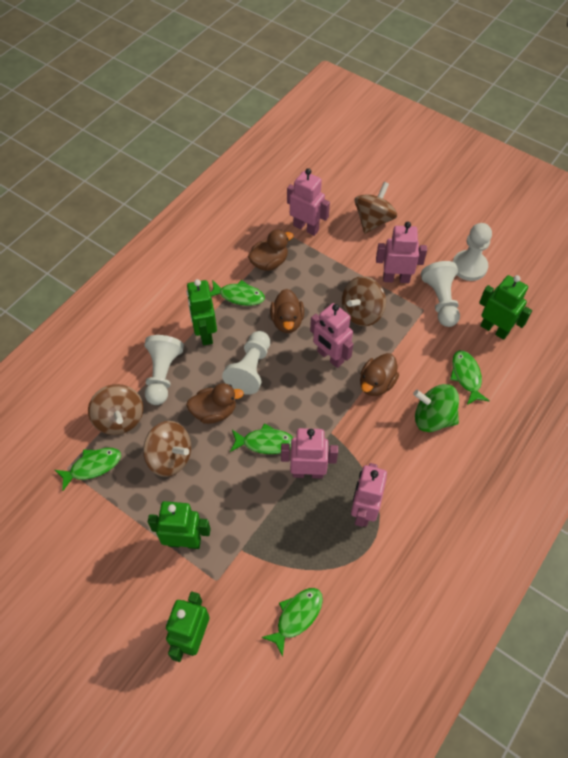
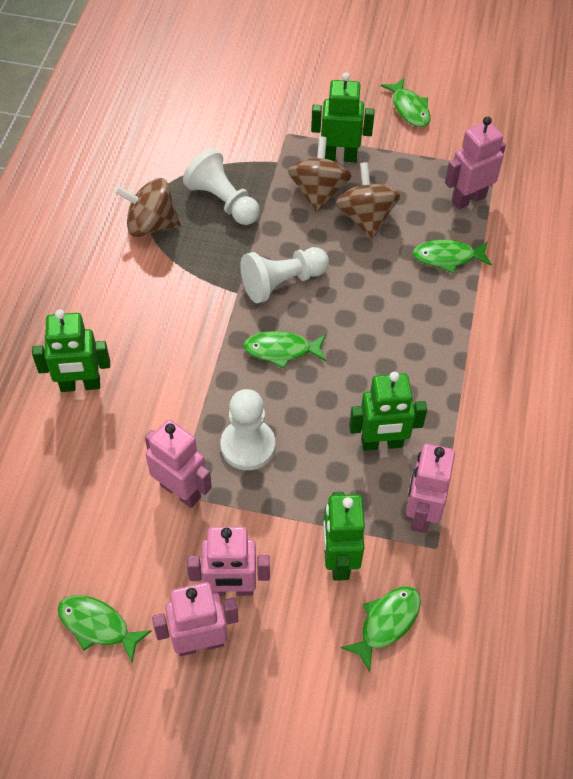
brown duck: 4 -> 0
brown spinning top: 4 -> 3
green spinning top: 1 -> 0
white pawn: 4 -> 3

